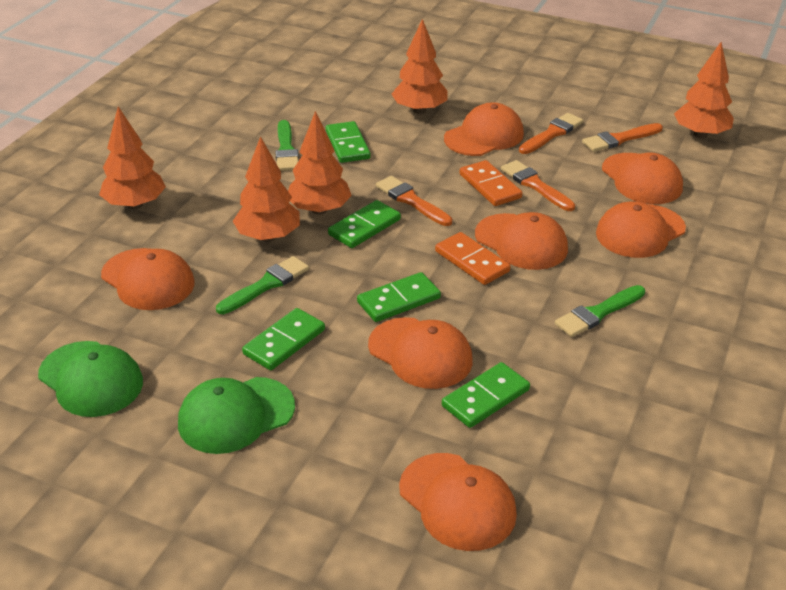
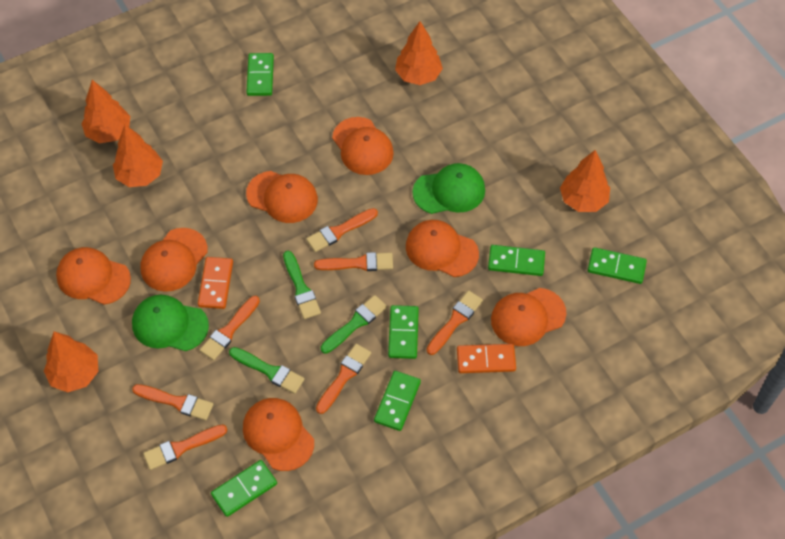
green domino: 5 -> 6
orange brush: 4 -> 7

